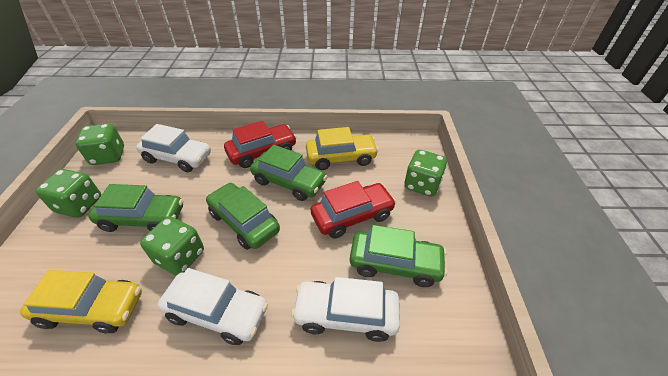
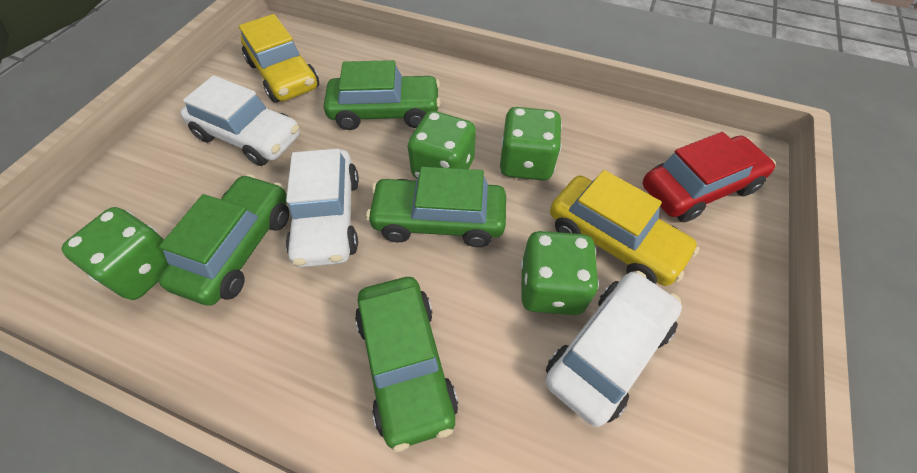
red car: 2 -> 1

